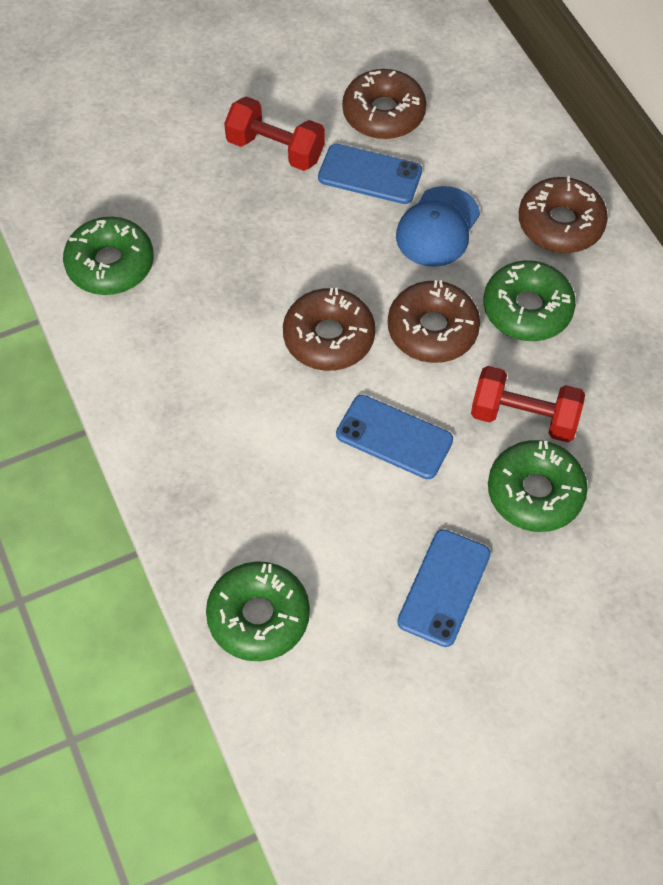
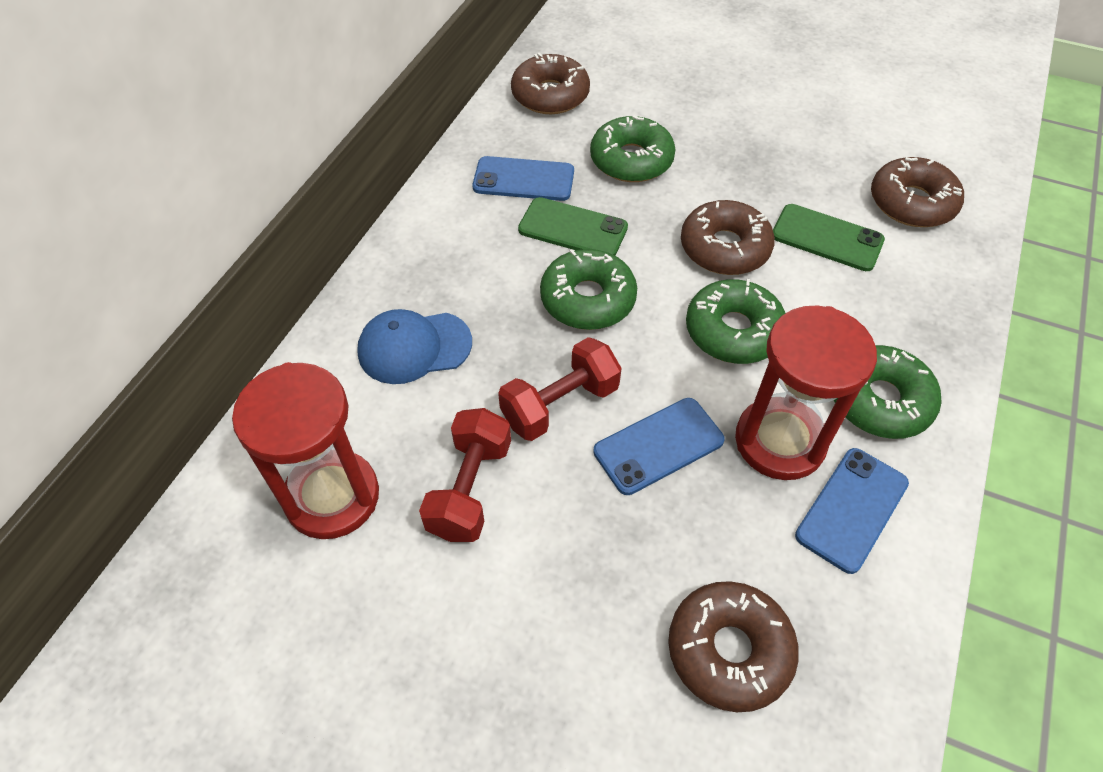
green phone: 0 -> 2
red hourglass: 0 -> 2

